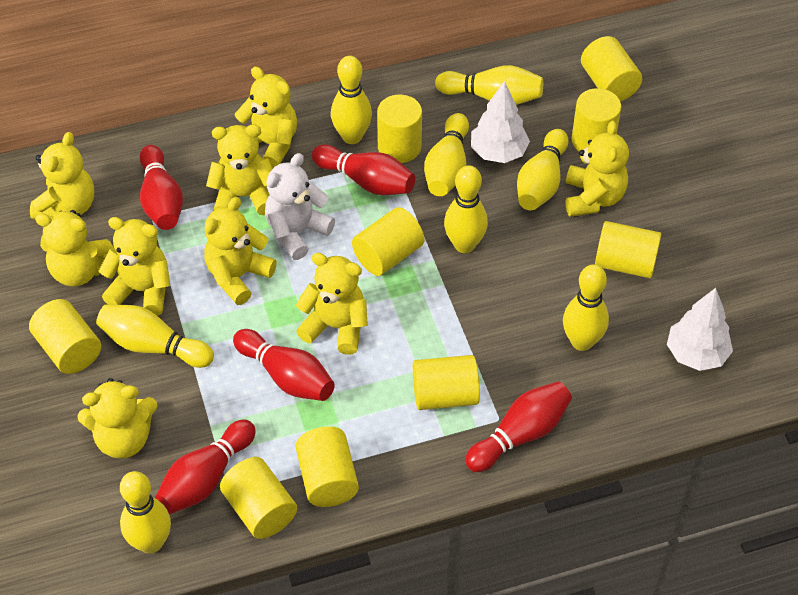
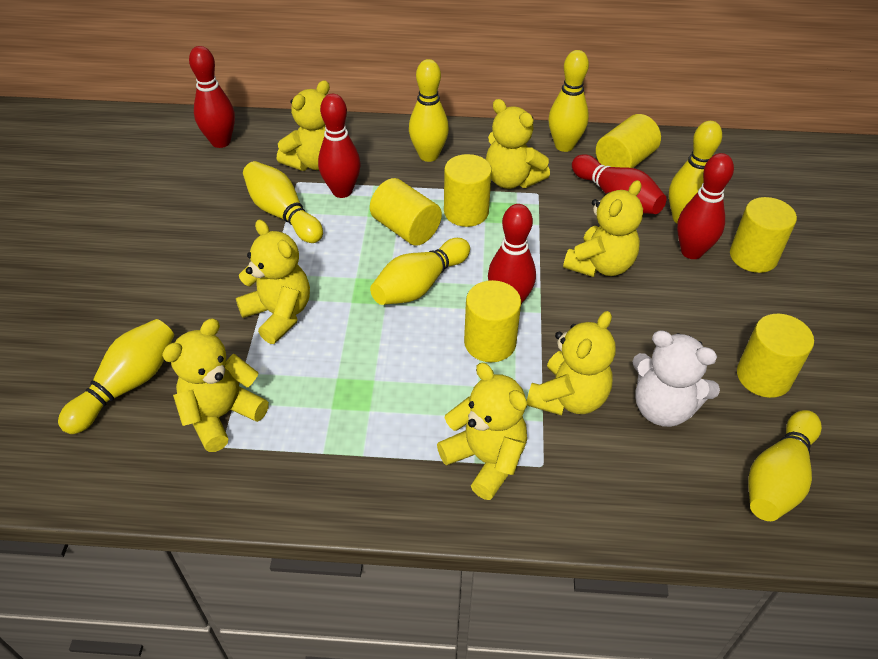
white tree: 2 -> 0
yellow bowling pin: 8 -> 7
yellow cylinder: 9 -> 6
yellow teddy bear: 9 -> 7

